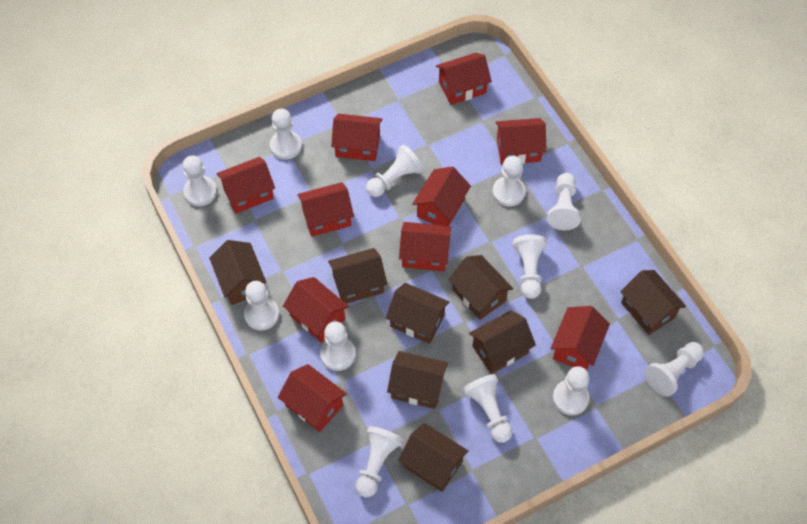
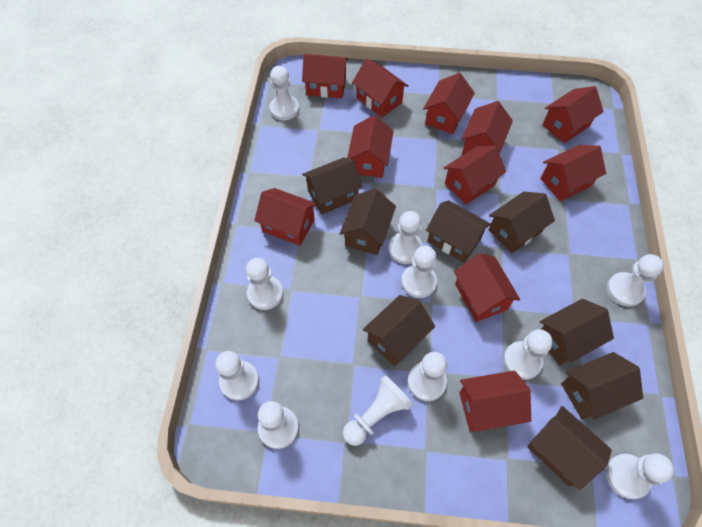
red house: 10 -> 11
white pawn: 12 -> 11

